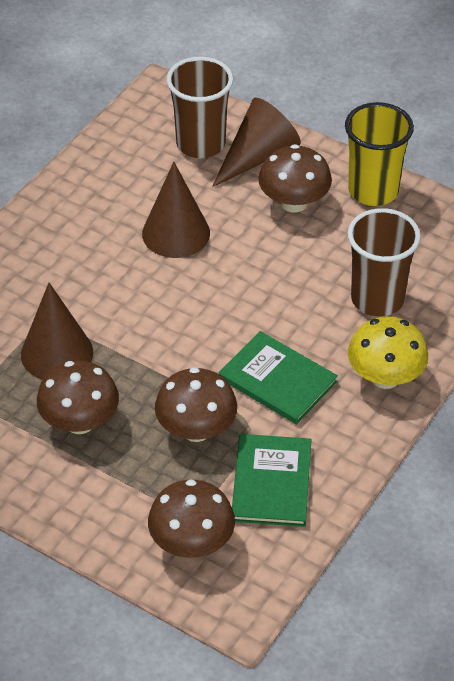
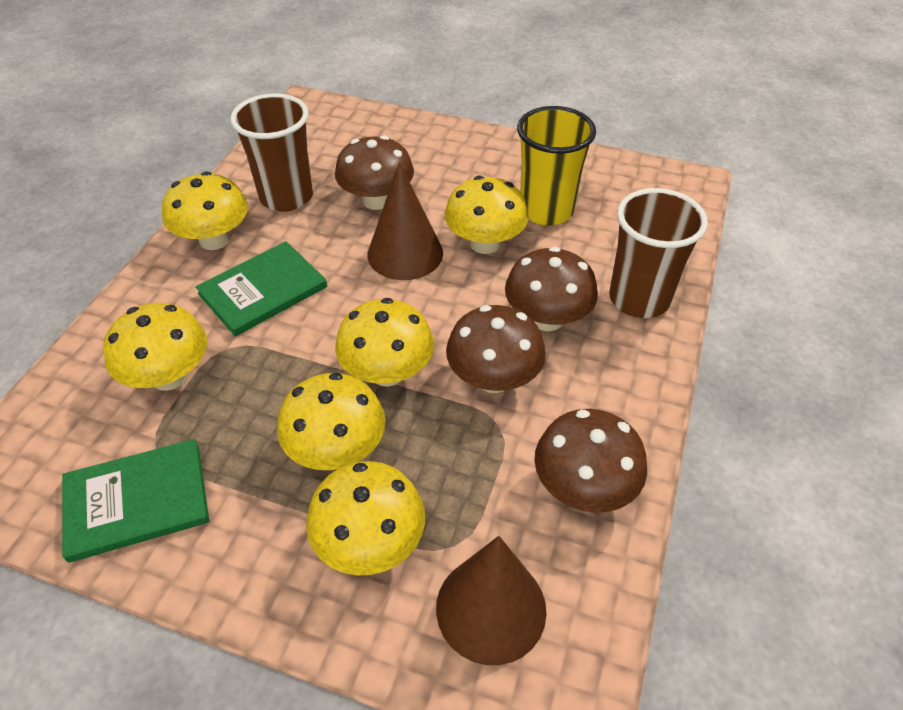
brown cone: 3 -> 2
yellow mushroom: 1 -> 6

